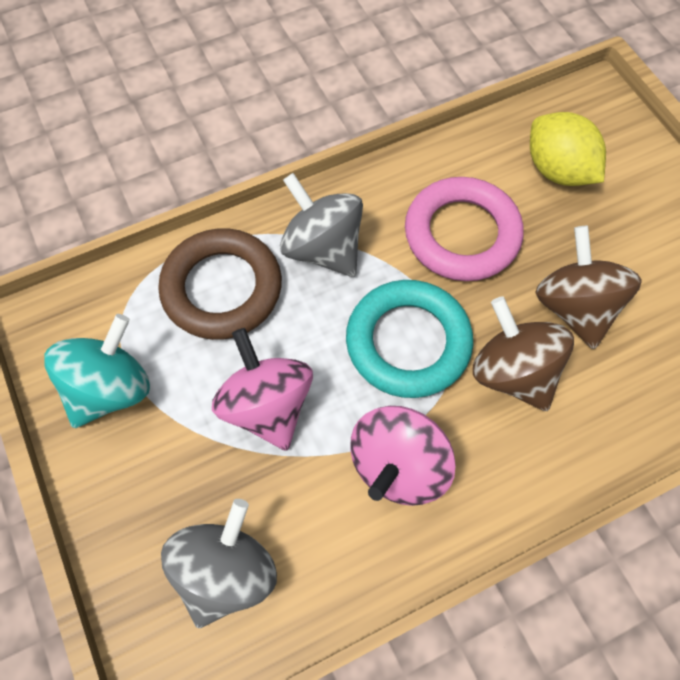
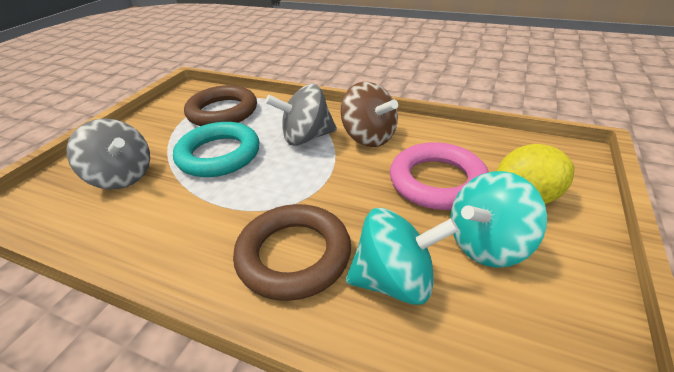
brown ring: 1 -> 2
brown spinning top: 2 -> 1
pink spinning top: 2 -> 0
turquoise spinning top: 1 -> 2

